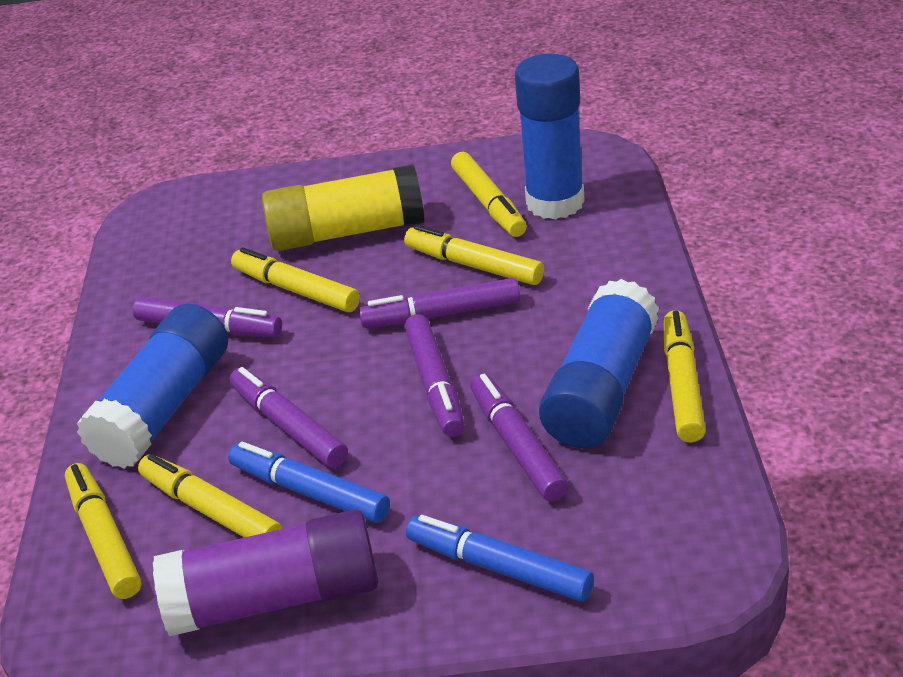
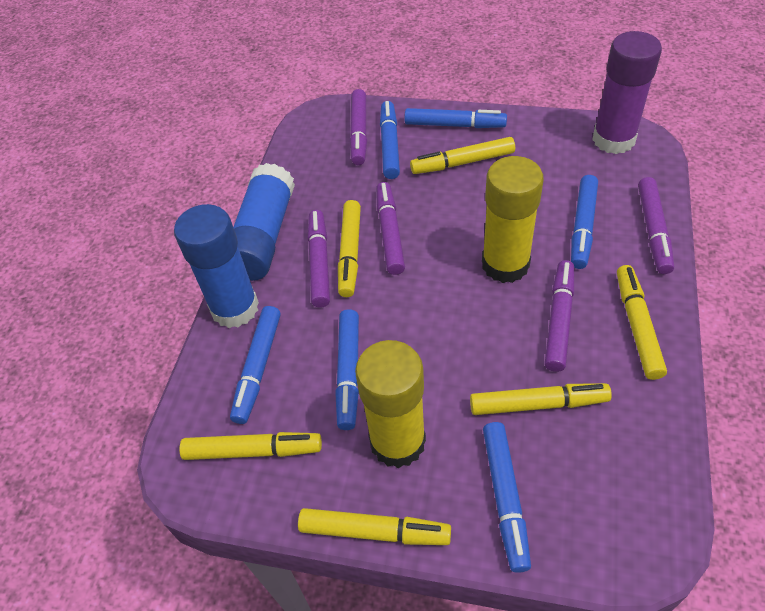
blue glue stick: 3 -> 2
blue marker: 2 -> 6
yellow glue stick: 1 -> 2

